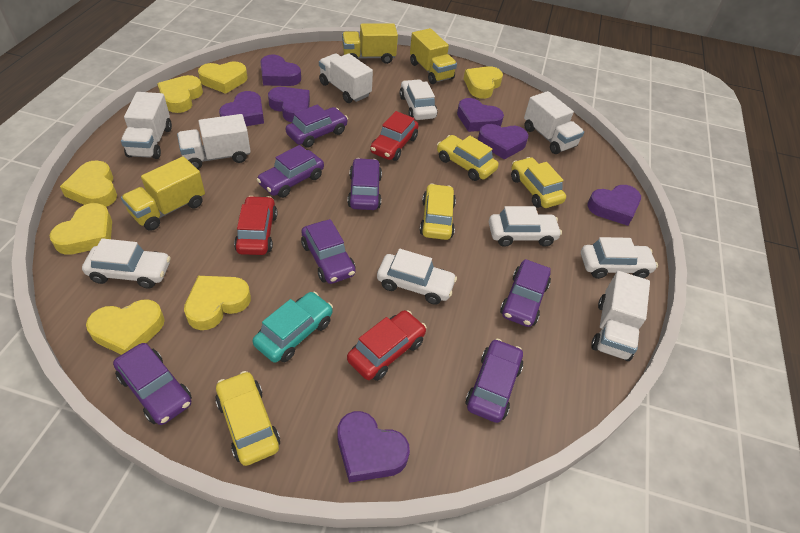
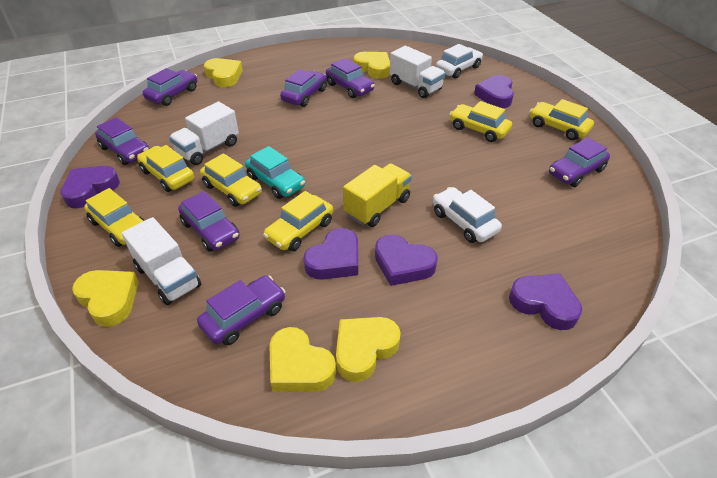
purple heart: 7 -> 5
red car: 3 -> 0
white car: 5 -> 2
white truck: 5 -> 3
yellow car: 4 -> 6
yellow heart: 7 -> 5
yellow truck: 3 -> 1

